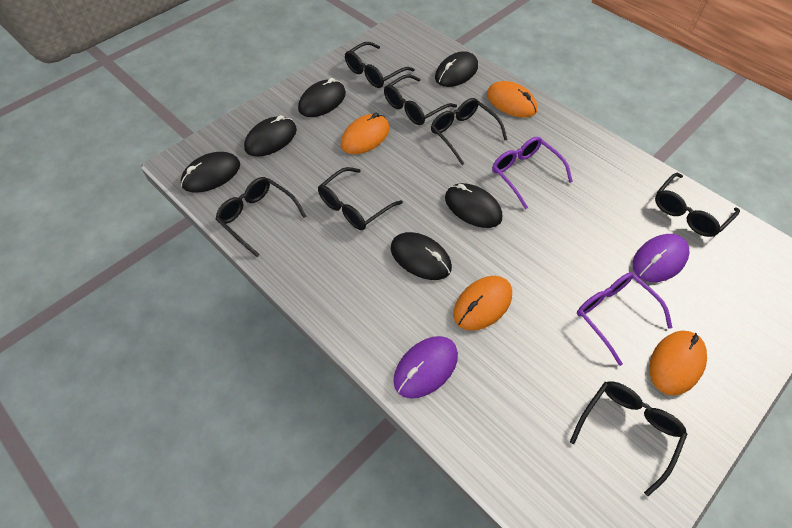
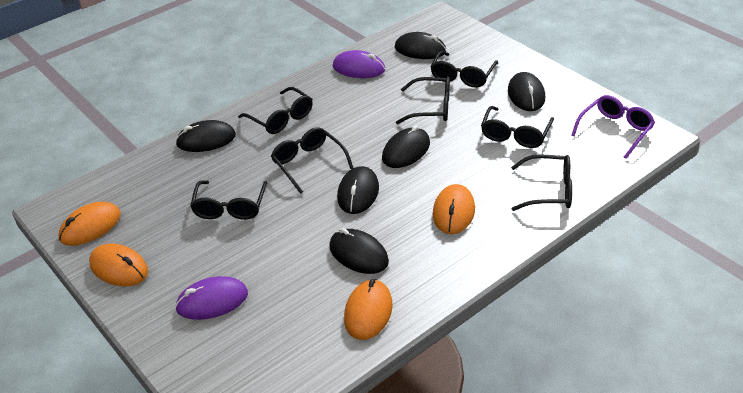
purple glasses: 2 -> 1

